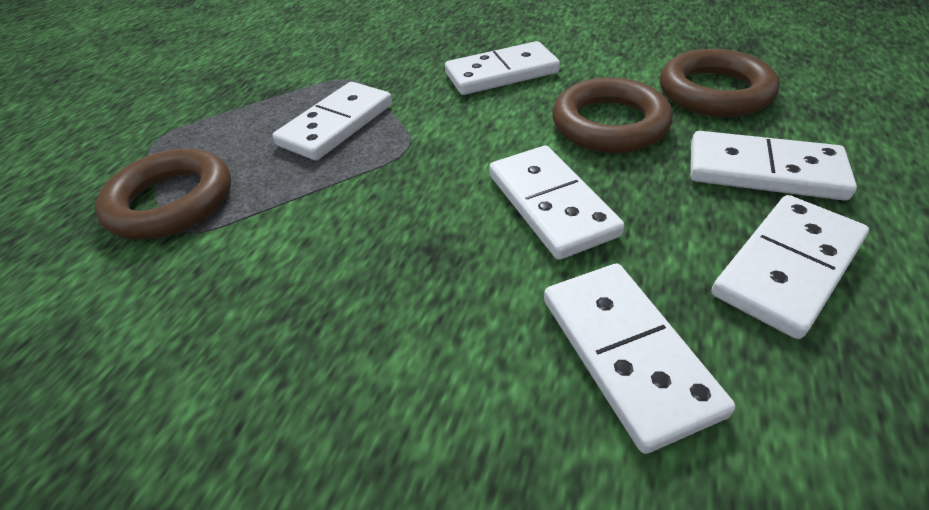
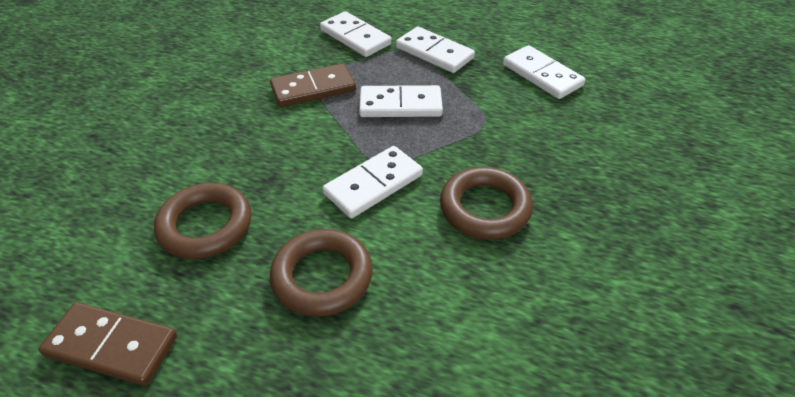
brown domino: 0 -> 2
white domino: 6 -> 5

